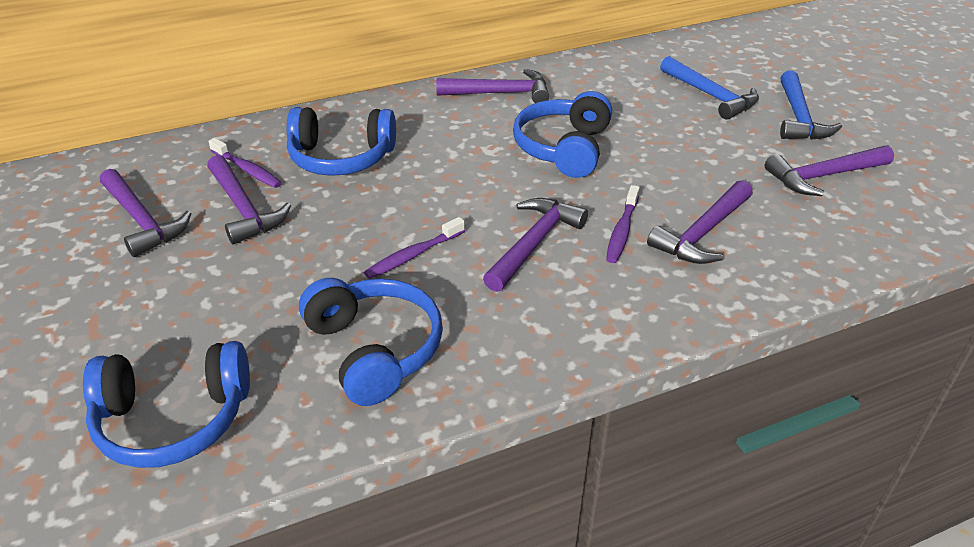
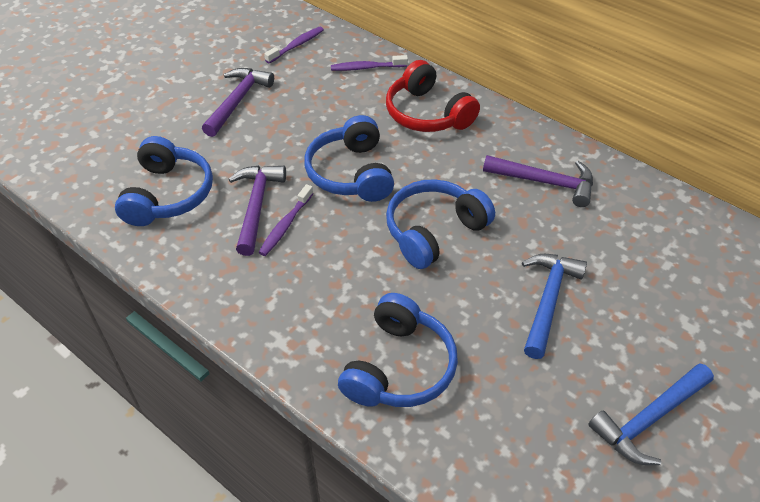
purple hammer: 6 -> 3
red headphones: 0 -> 1

